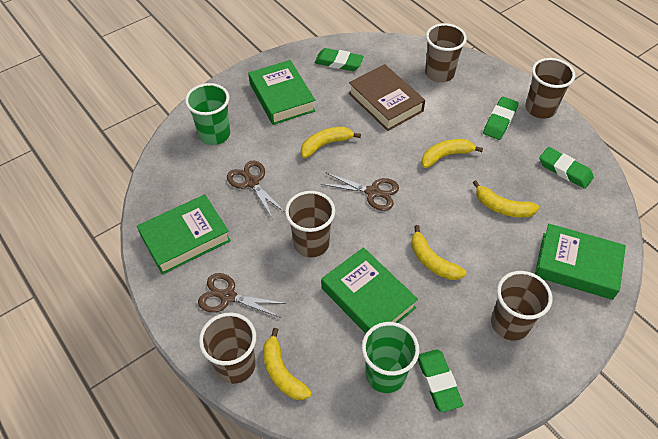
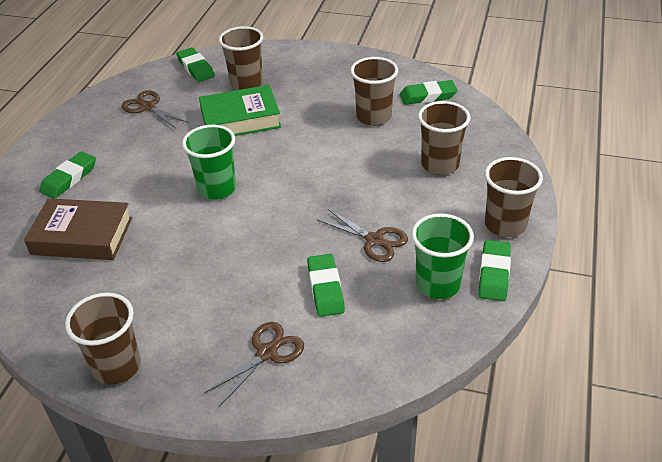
green book: 4 -> 1
green eraser: 4 -> 5
yellow banana: 5 -> 0

